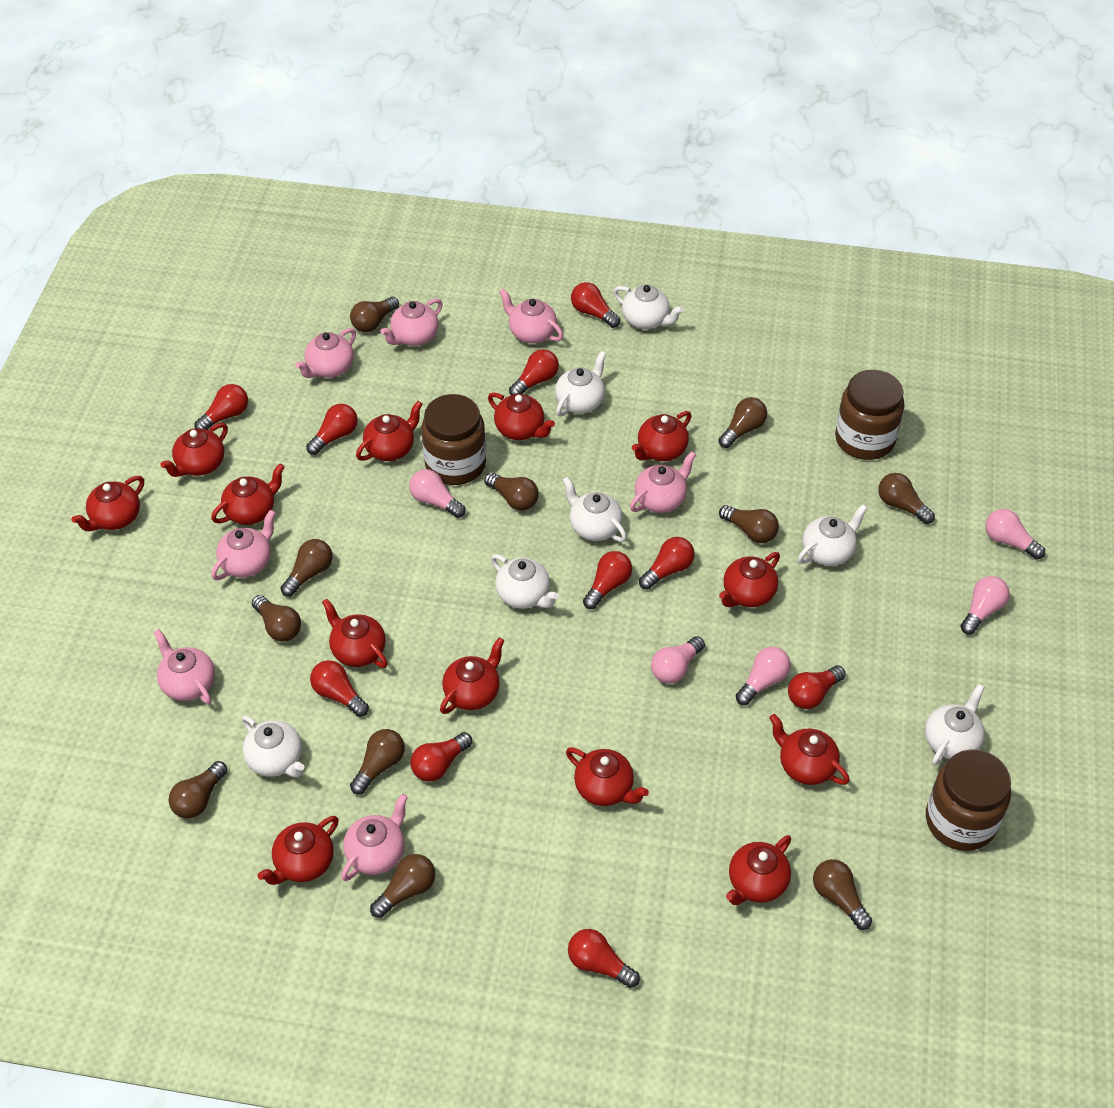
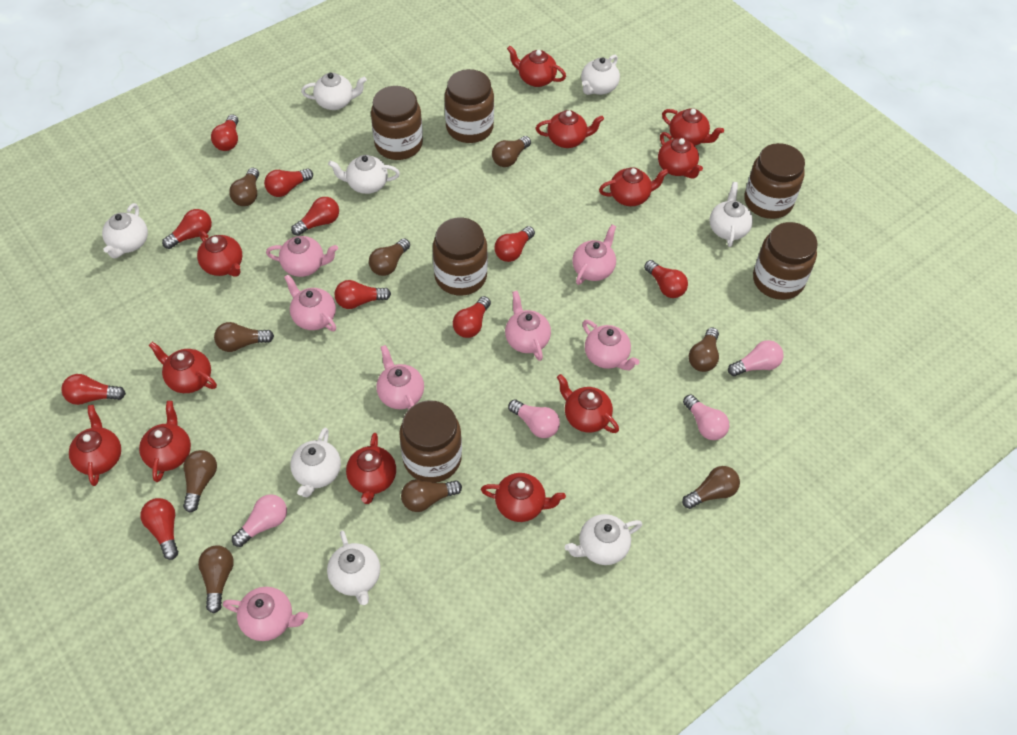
brown jar: 3 -> 6
brown light bulb: 11 -> 9
pink light bulb: 5 -> 4
red teapot: 13 -> 12
white teapot: 7 -> 8

